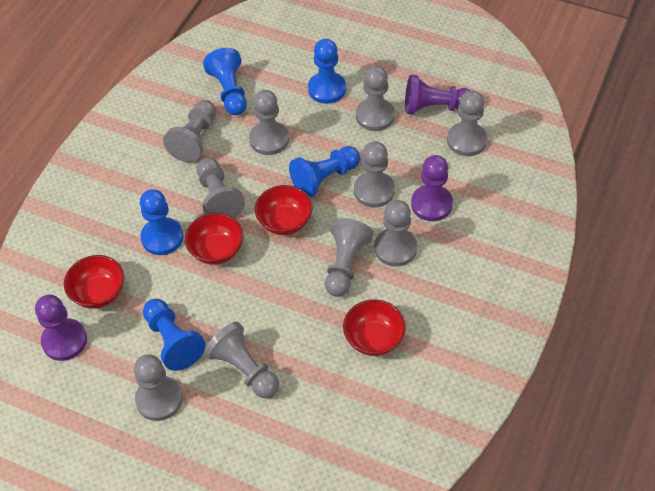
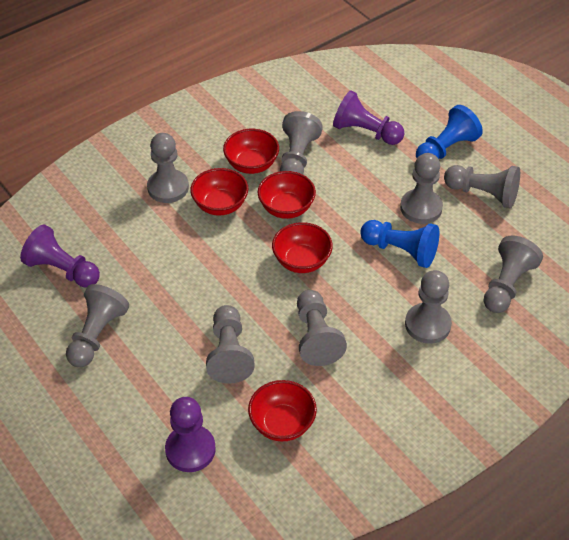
blue pawn: 5 -> 2
grey pawn: 10 -> 9
red bowl: 4 -> 5

